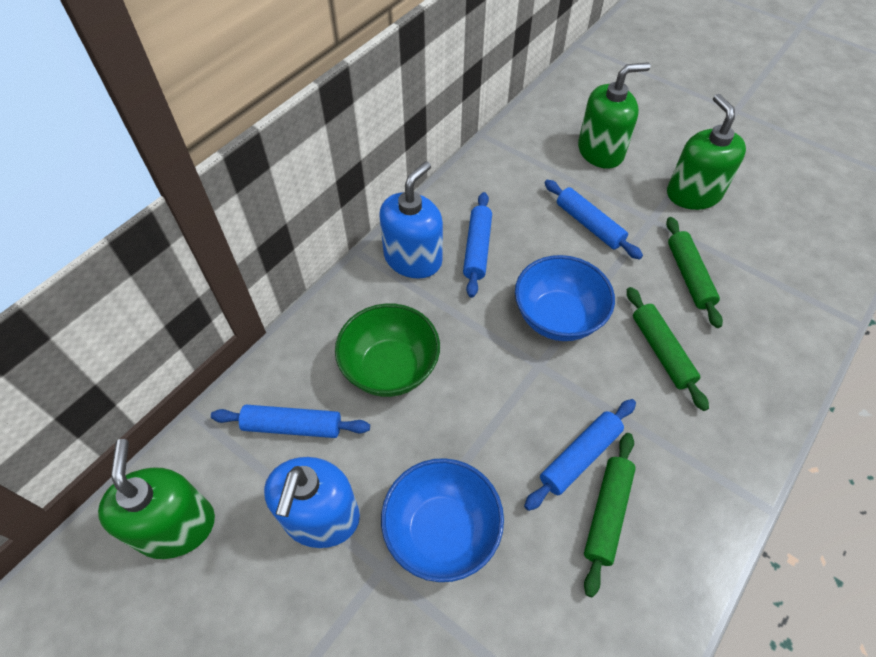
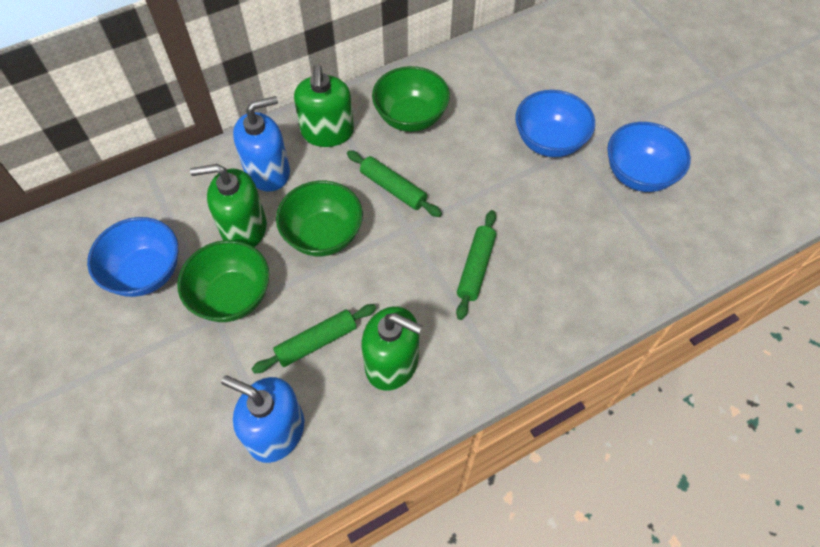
blue bowl: 2 -> 3
blue rolling pin: 4 -> 0
green bowl: 1 -> 3

